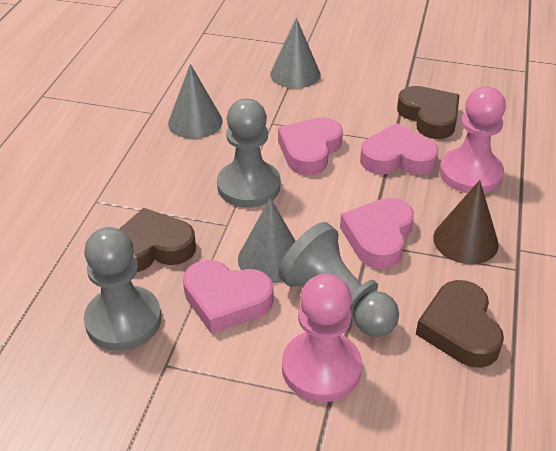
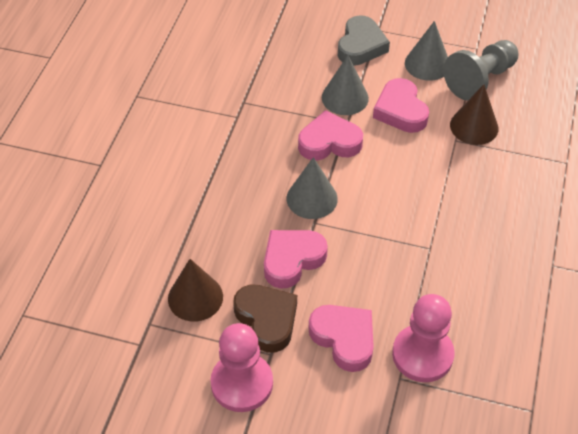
brown cone: 1 -> 2
brown heart: 3 -> 1
grey heart: 0 -> 1
grey pawn: 3 -> 1

